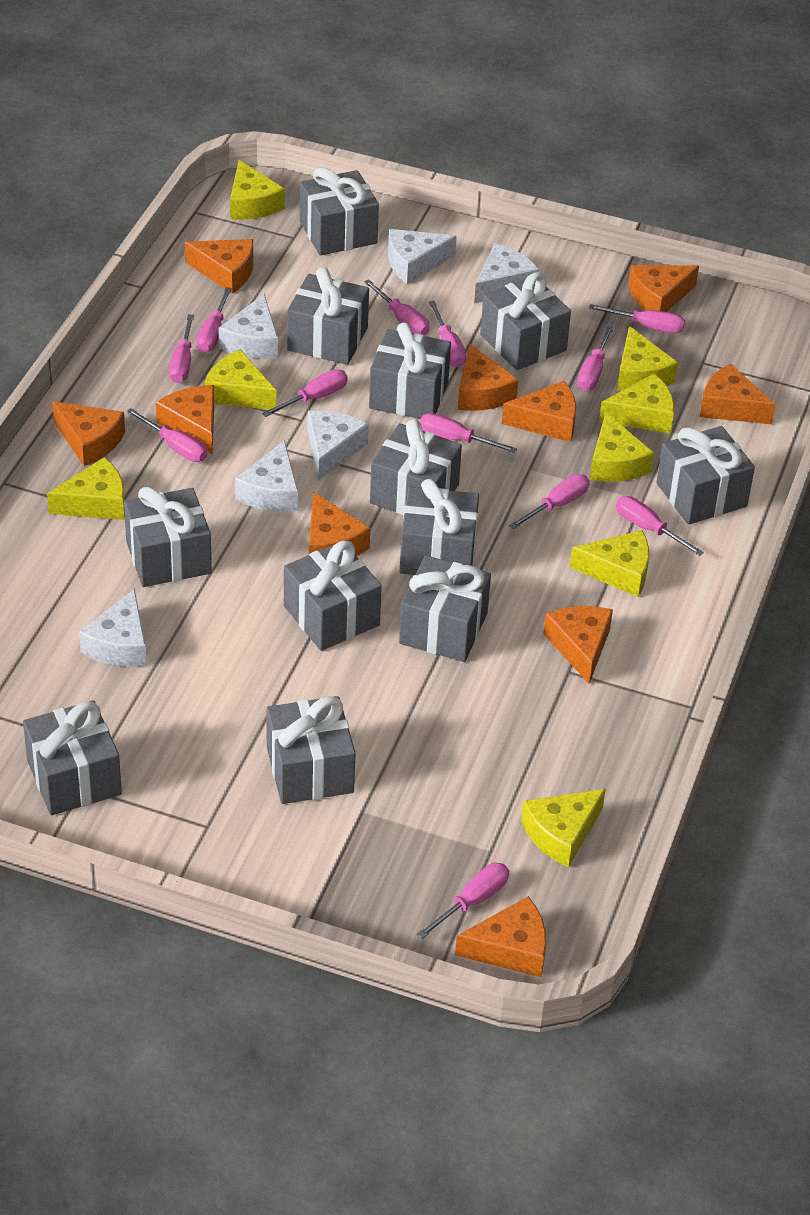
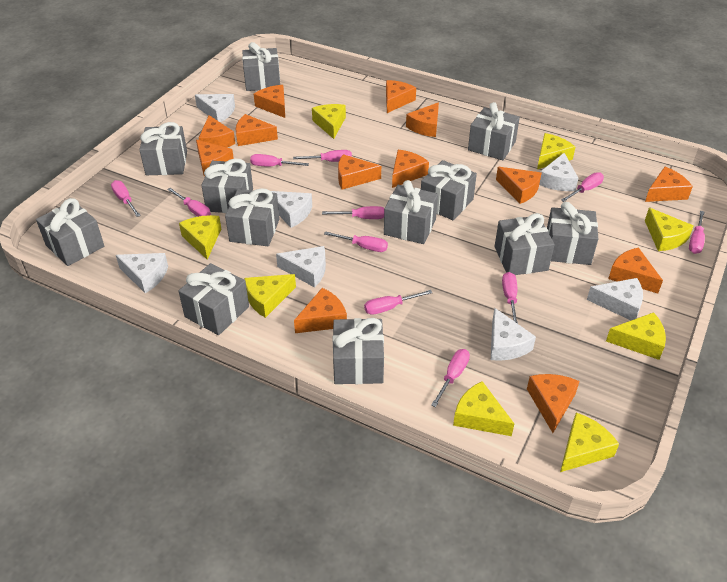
orange cheese: 10 -> 13
pink screwdriver: 12 -> 11
white cheese: 6 -> 7

